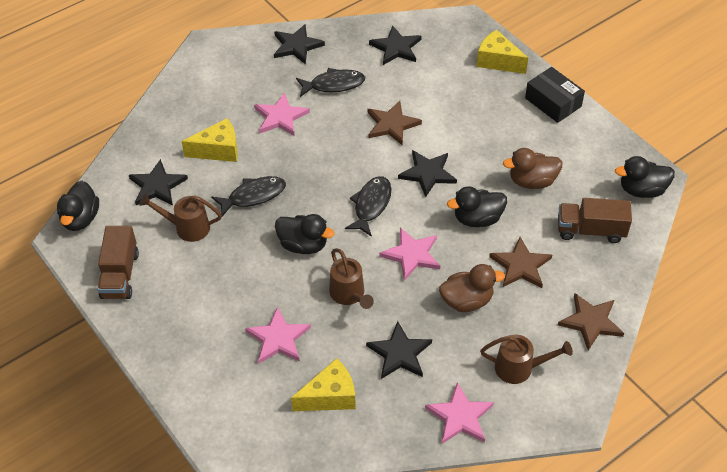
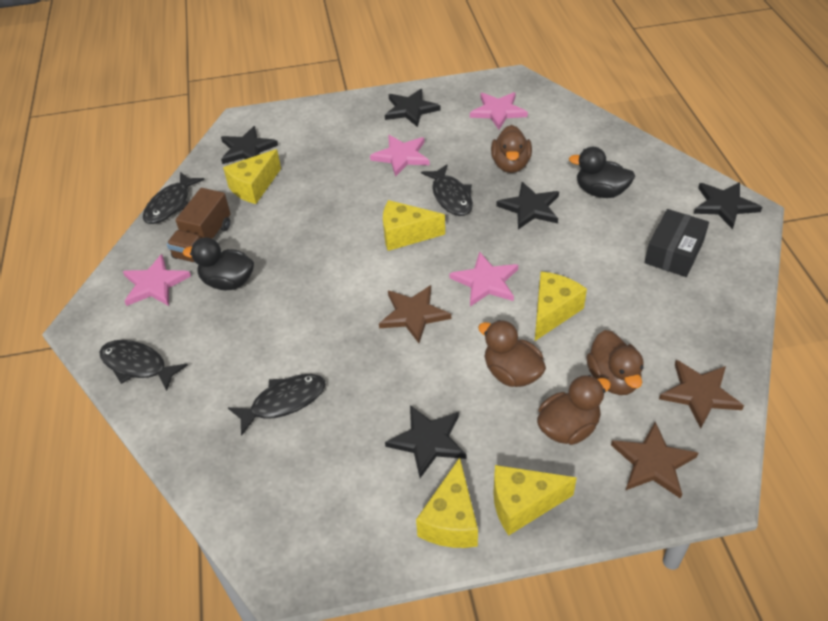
black duck: 4 -> 2
black fish: 3 -> 4
brown duck: 2 -> 4
brown truck: 2 -> 1
brown watering can: 3 -> 0
yellow cheese: 3 -> 5

